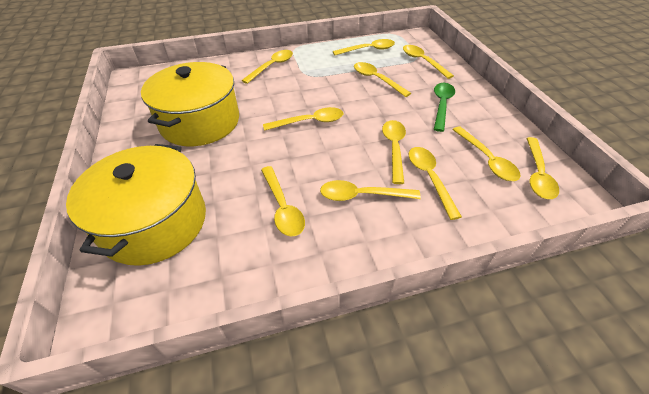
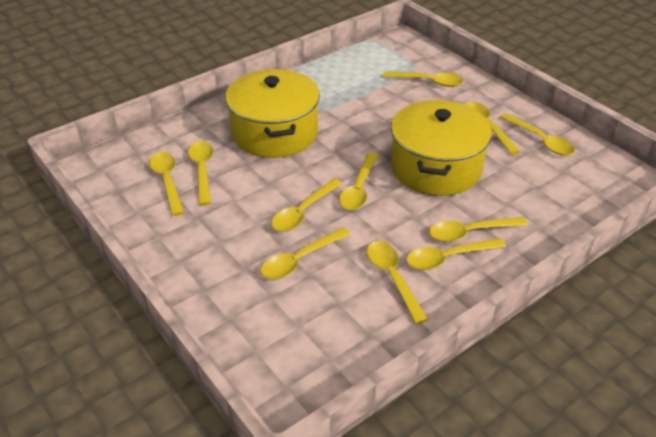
green spoon: 1 -> 0

